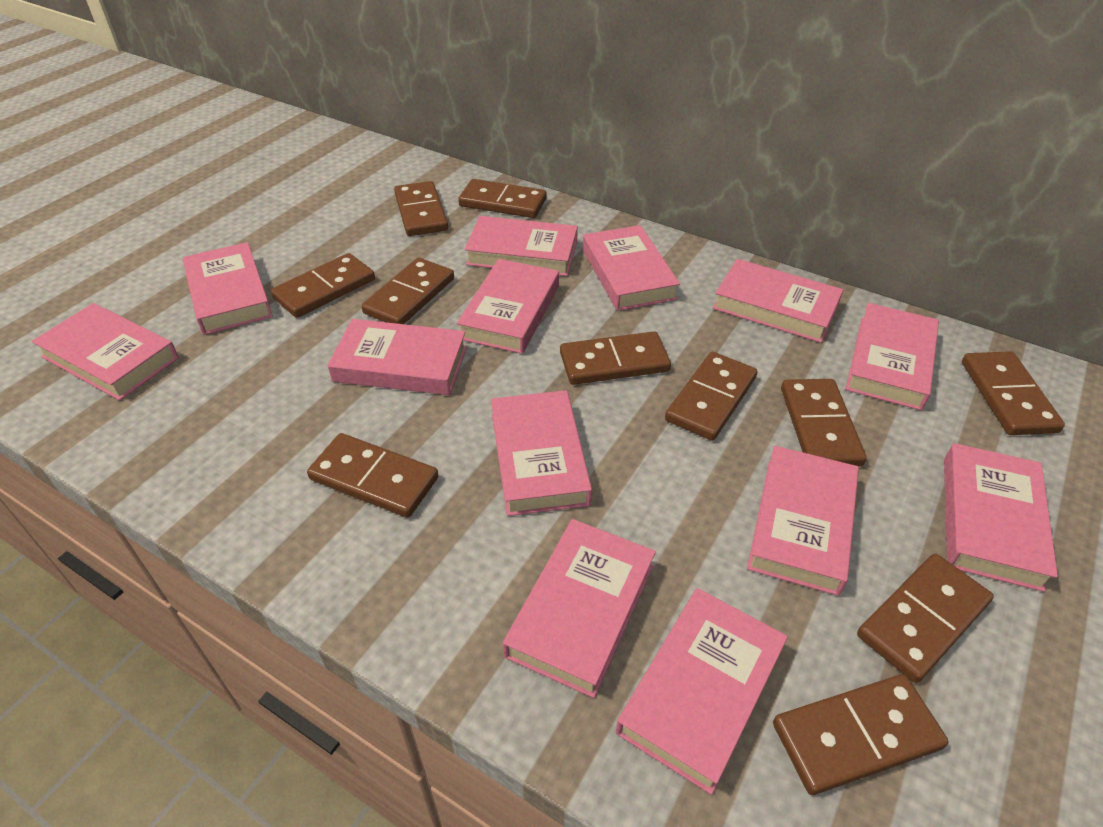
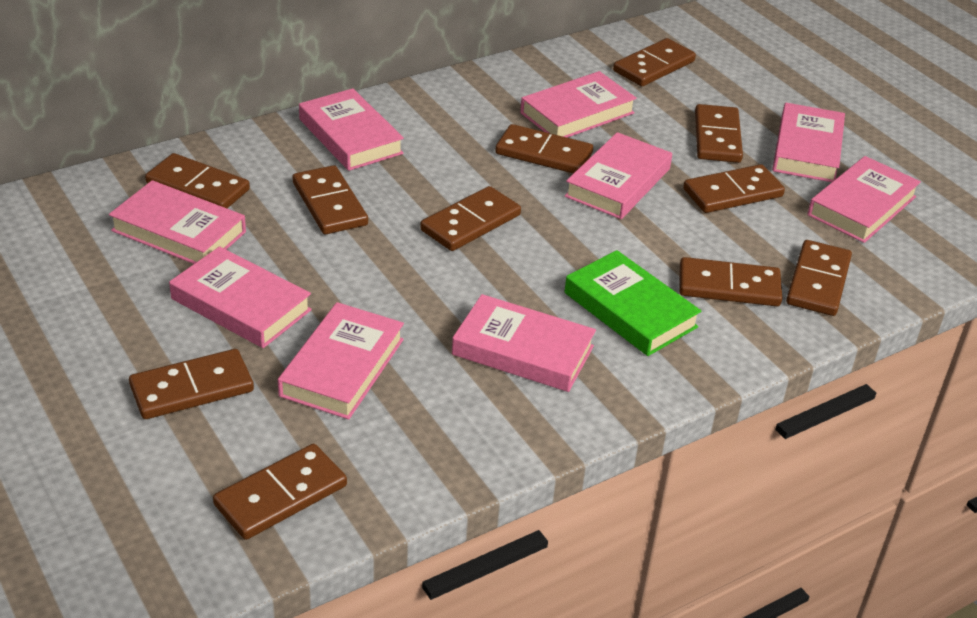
green book: 0 -> 1
pink book: 13 -> 9

